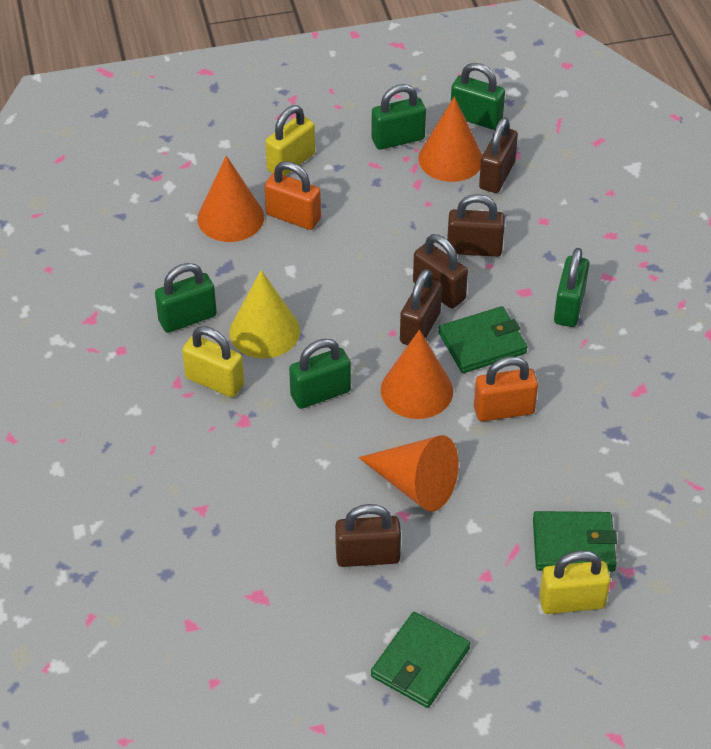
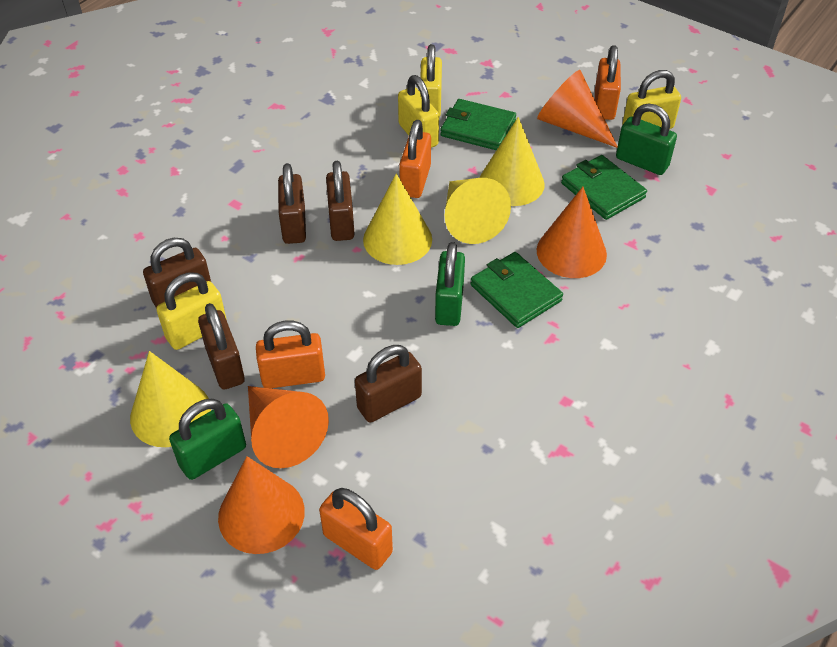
green padlock: 5 -> 3
orange padlock: 2 -> 4
yellow cone: 1 -> 4
yellow padlock: 3 -> 4

